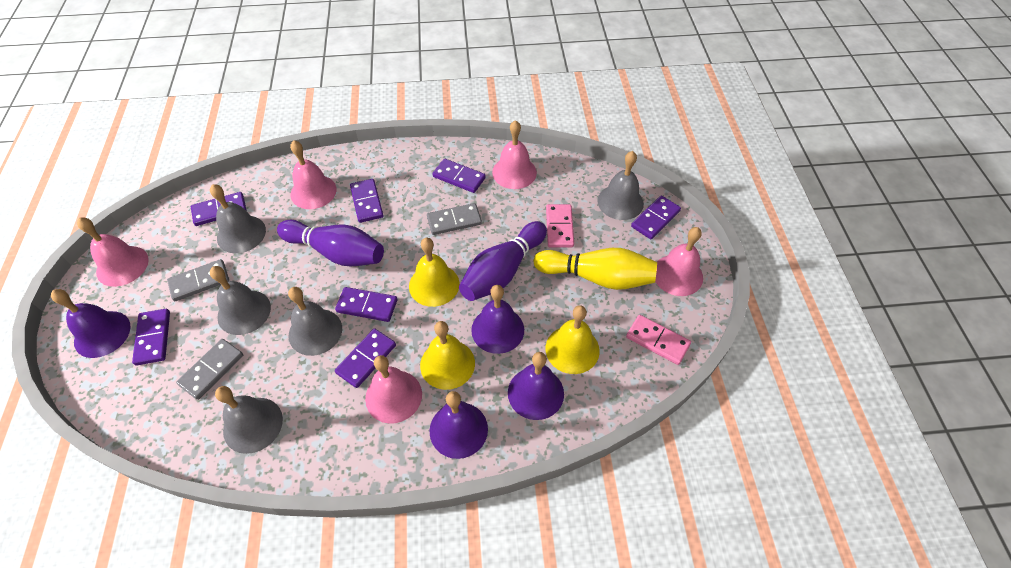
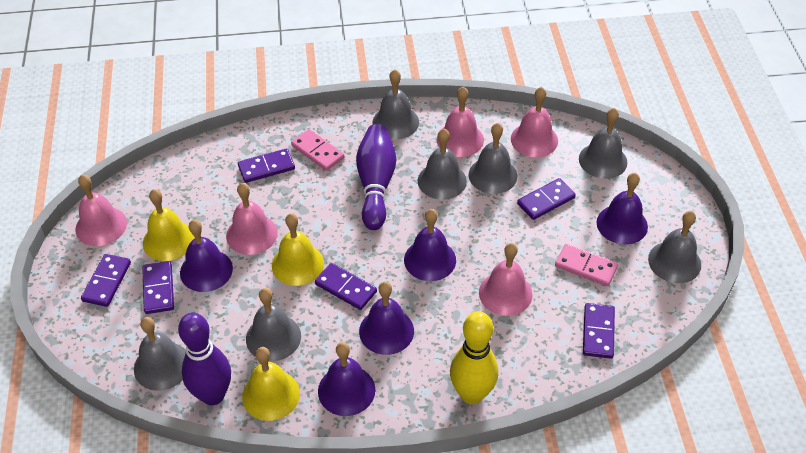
grey bell: 5 -> 7
grey domino: 3 -> 0
purple bell: 4 -> 5
purple domino: 7 -> 6

